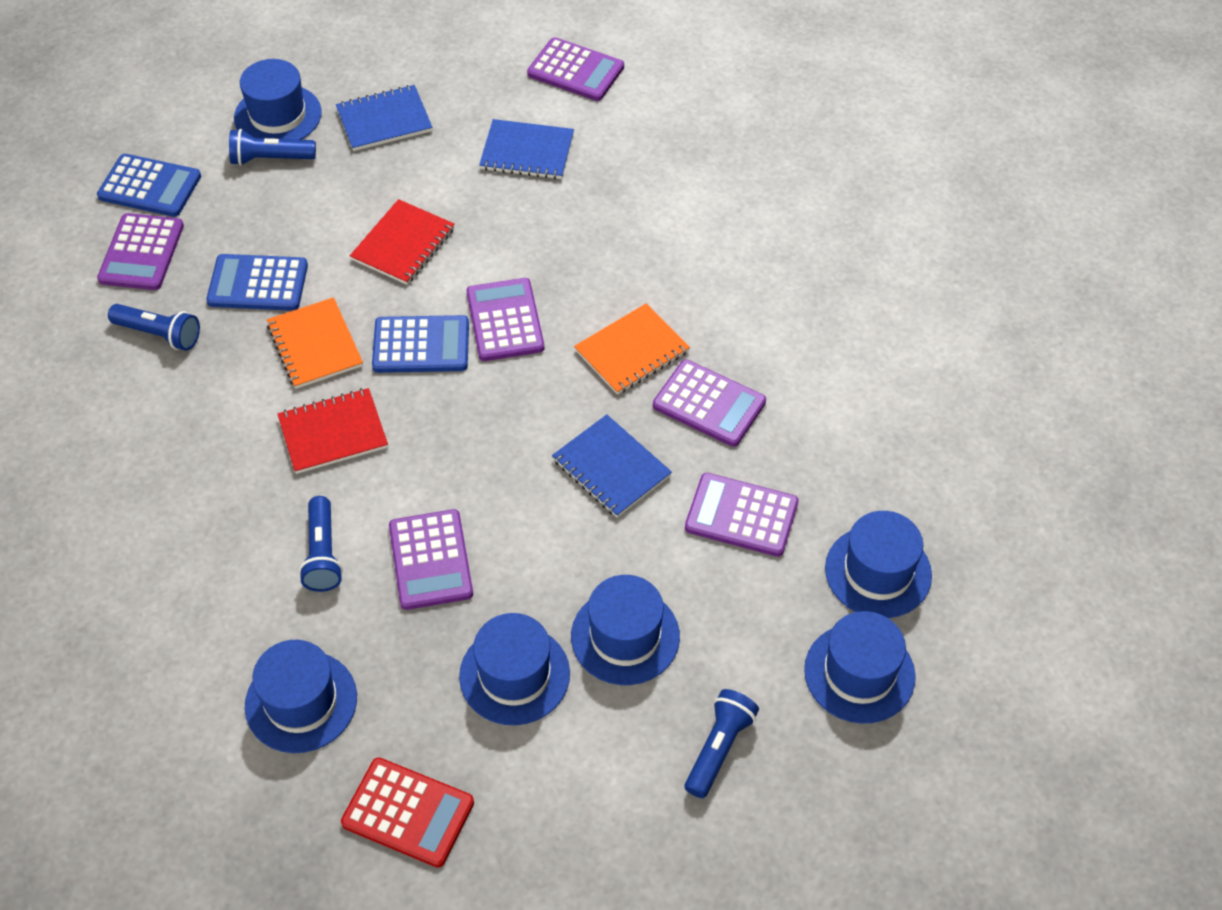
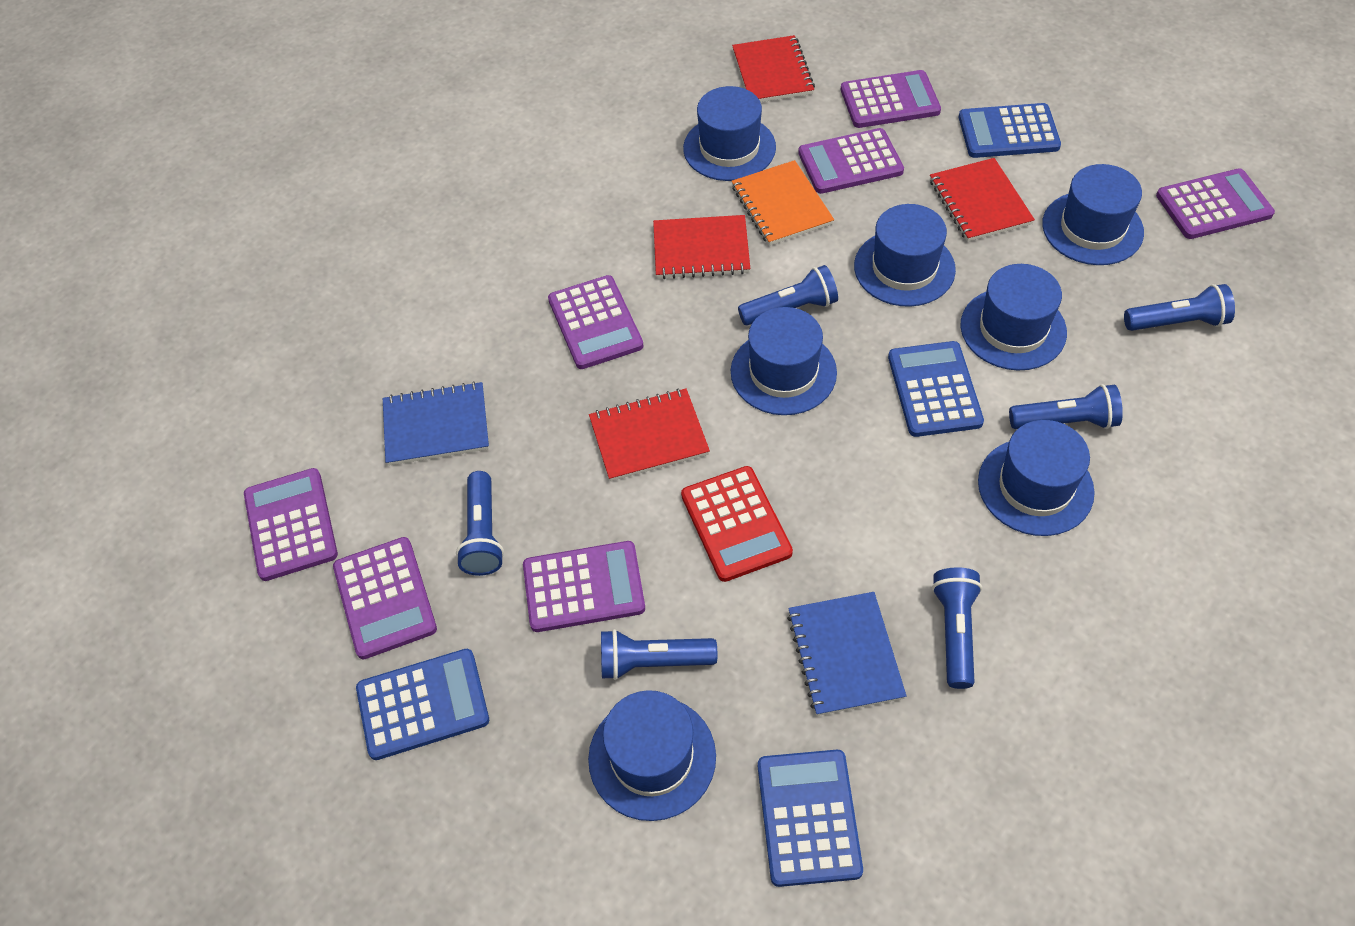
blue calculator: 3 -> 4
blue flashlight: 4 -> 6
blue hat: 6 -> 7
blue notebook: 3 -> 2
orange notebook: 2 -> 1
purple calculator: 6 -> 7
red notebook: 2 -> 4

